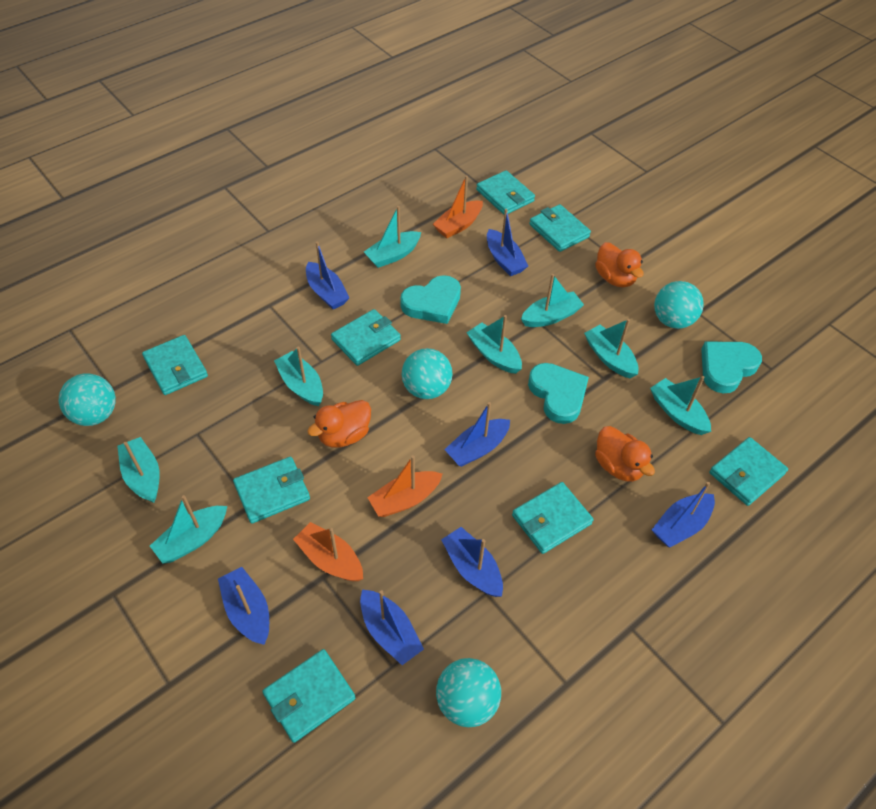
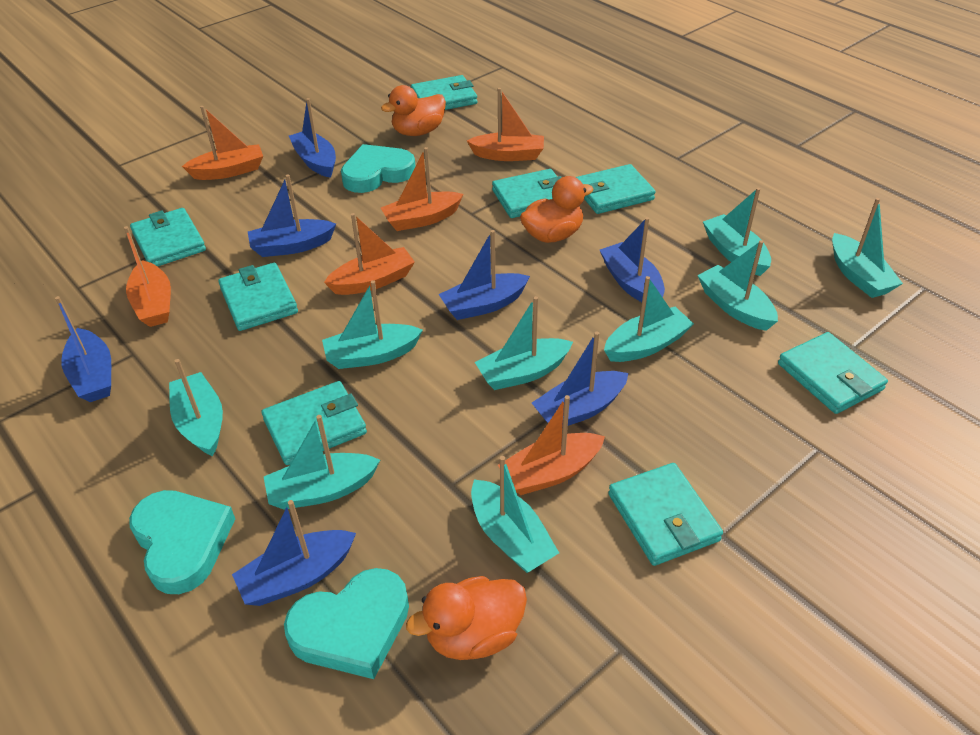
orange boat: 3 -> 6
turquoise ball: 4 -> 0
turquoise boat: 8 -> 9

